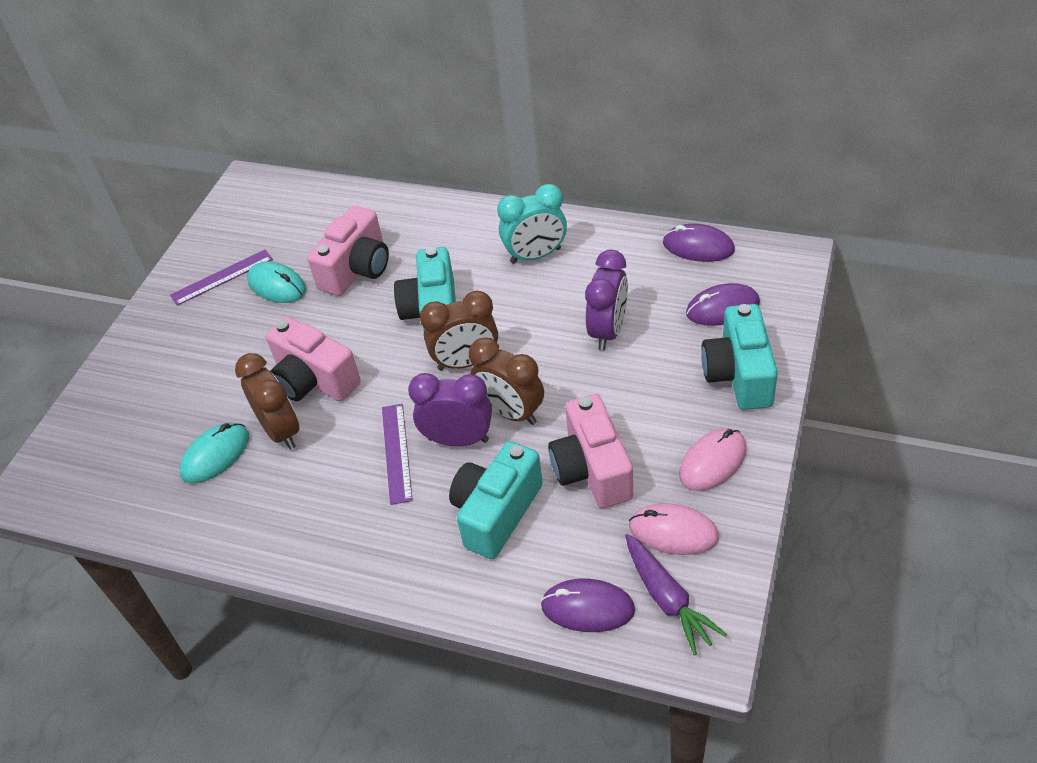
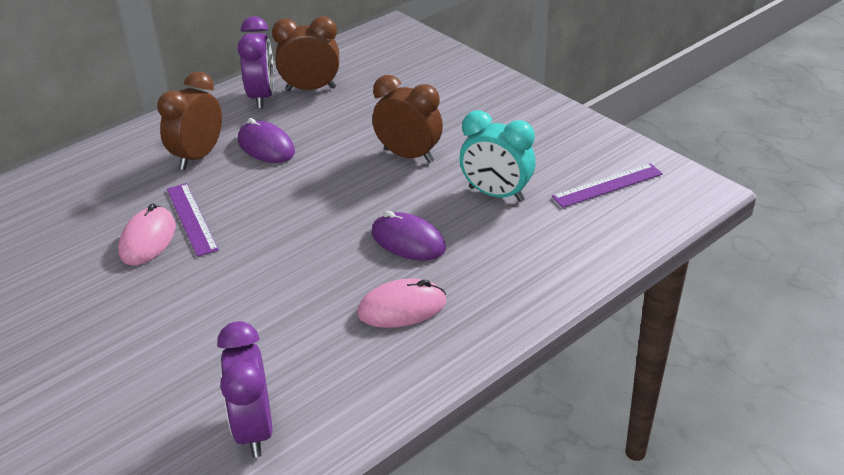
pink camera: 3 -> 0
purple carrot: 1 -> 0
purple mouse: 3 -> 2
turquoise camera: 3 -> 0
turquoise mouse: 2 -> 0

